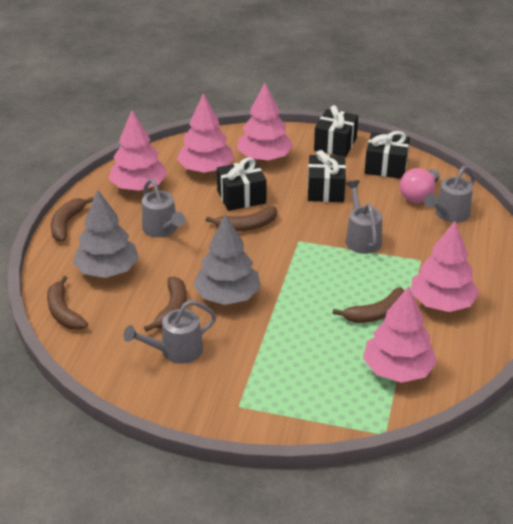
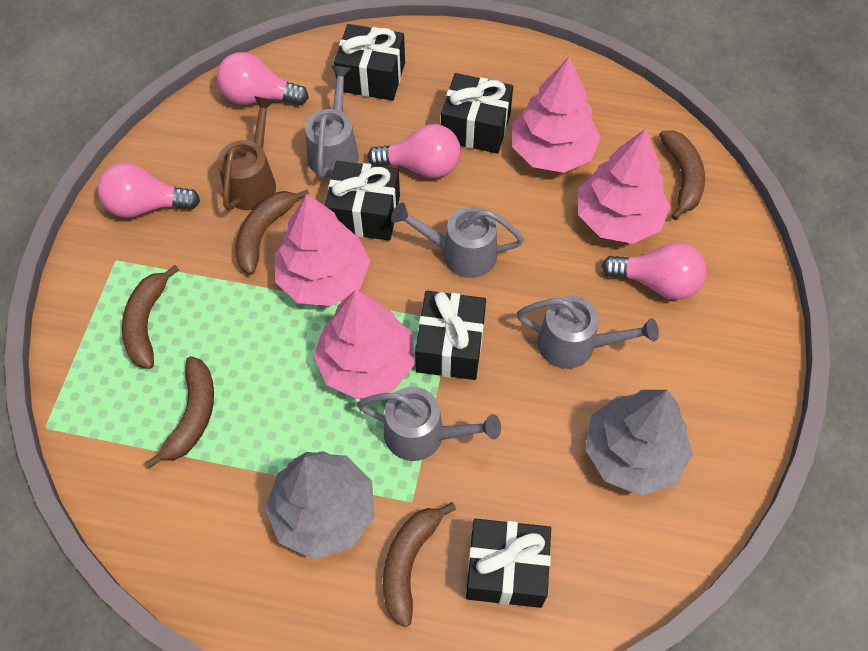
black gift: 4 -> 5
brown watering can: 0 -> 1
pink light bulb: 1 -> 4
pink tree: 5 -> 4

